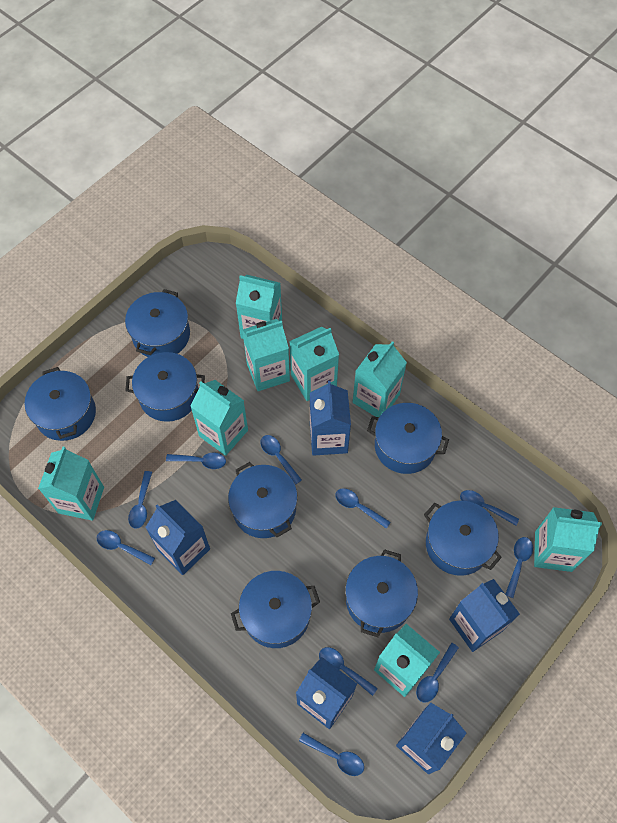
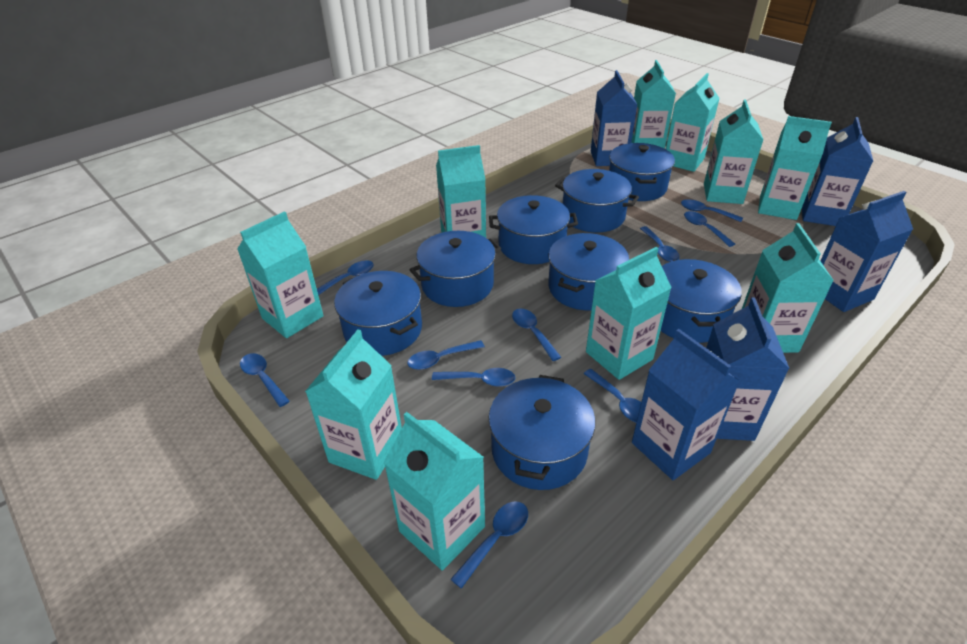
turquoise carton: 8 -> 10

